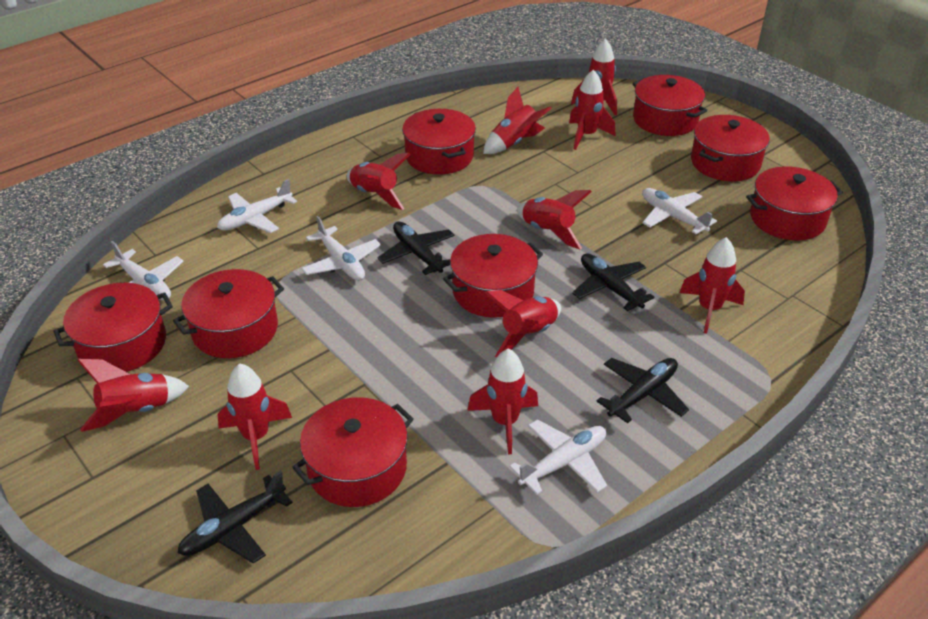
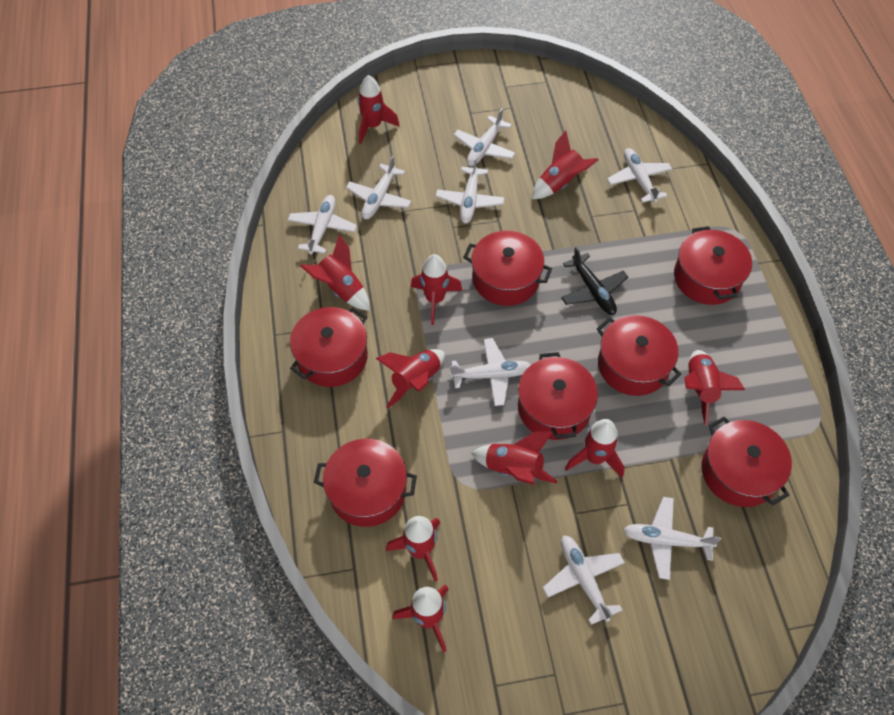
black plane: 4 -> 1
red pot: 8 -> 7
white plane: 5 -> 8

